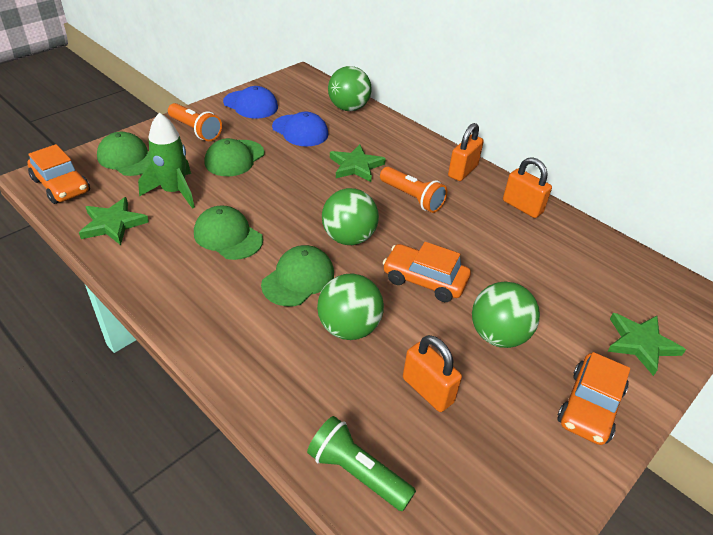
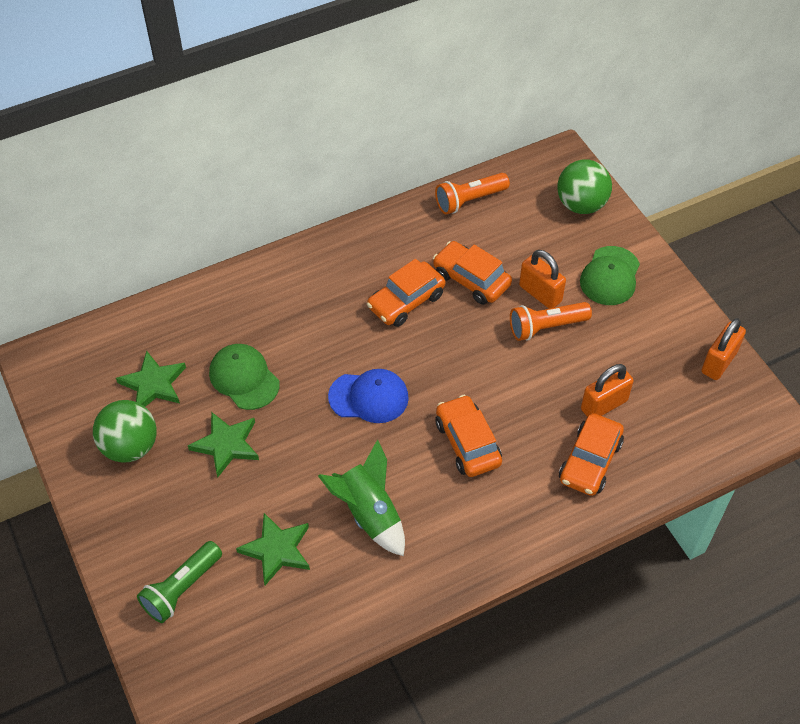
blue cap: 2 -> 1
green ball: 4 -> 2
green cap: 4 -> 2
orange car: 3 -> 4

